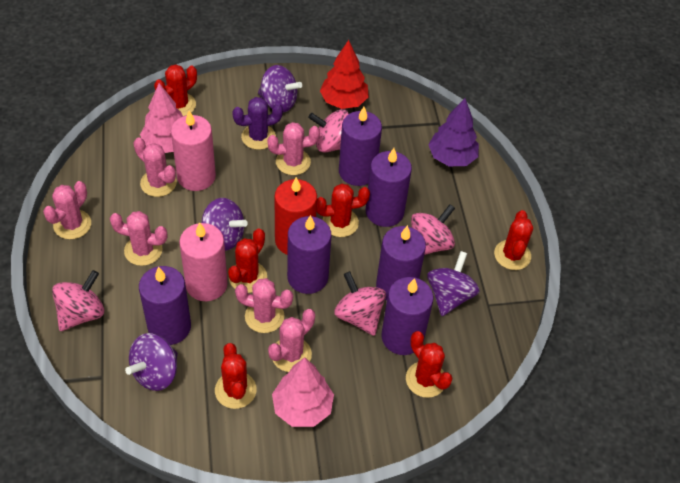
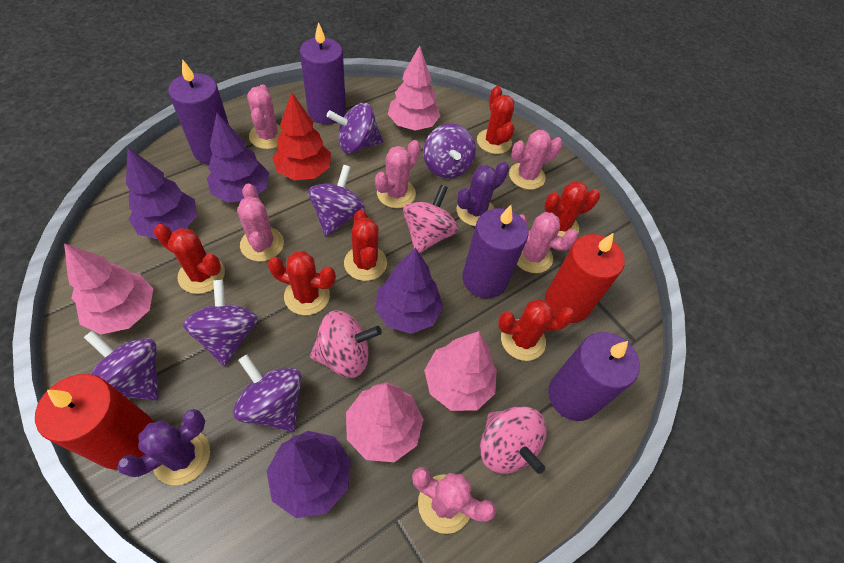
pink candle: 2 -> 0
pink spinning top: 4 -> 3
pink tree: 2 -> 4
purple cactus: 1 -> 2
purple candle: 6 -> 4
purple spinning top: 4 -> 6
purple tree: 1 -> 4
red candle: 1 -> 2

